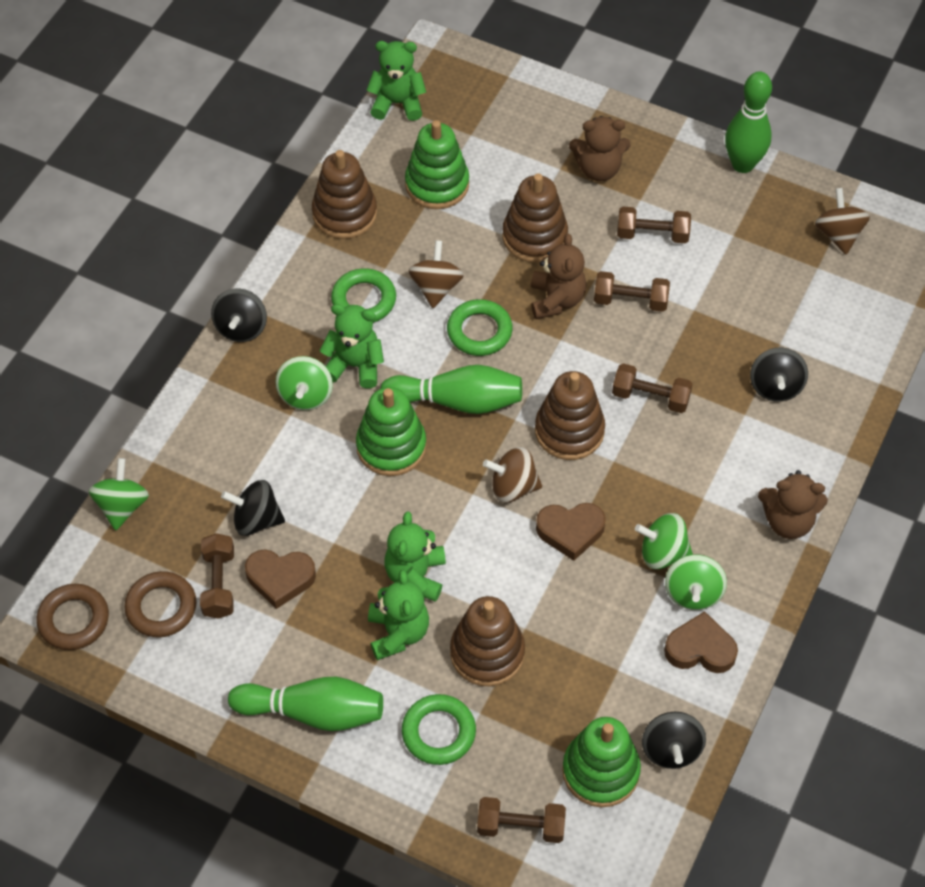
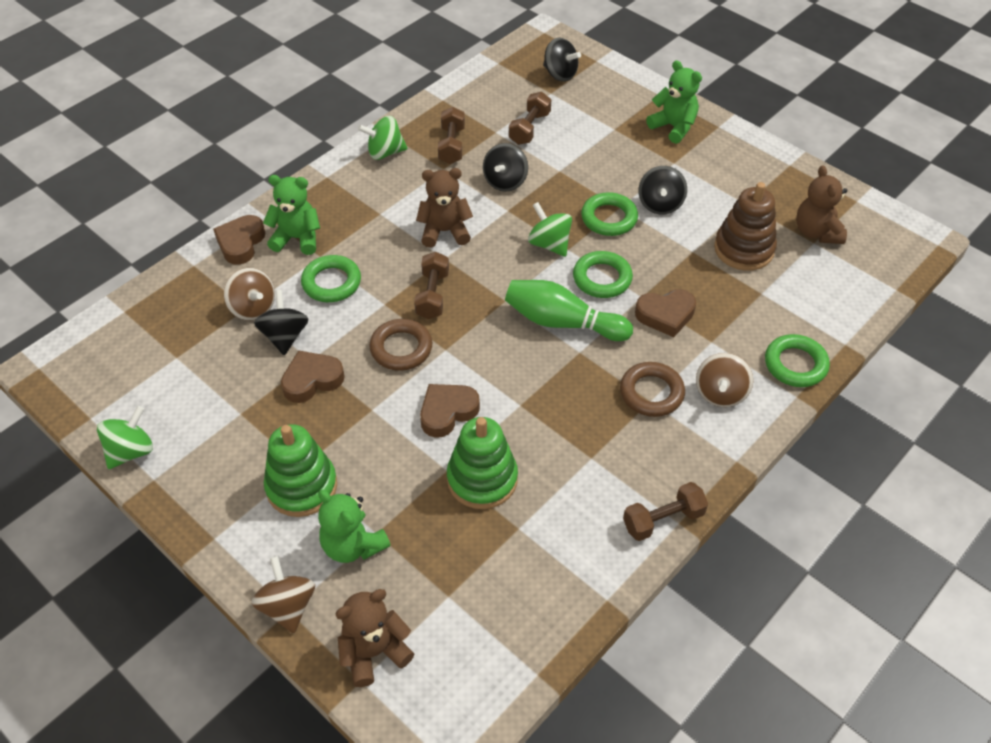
brown dumbbell: 5 -> 4
brown heart: 3 -> 4
brown stacking toy: 4 -> 1
green bowling pin: 3 -> 1
green ring: 3 -> 4
green spinning top: 4 -> 3
green stacking toy: 3 -> 2
green teddy bear: 4 -> 3

